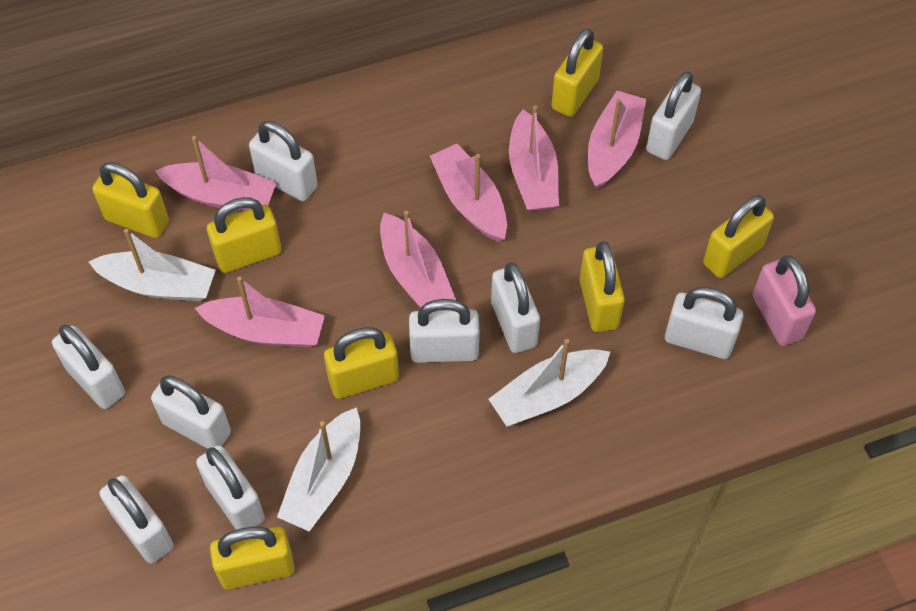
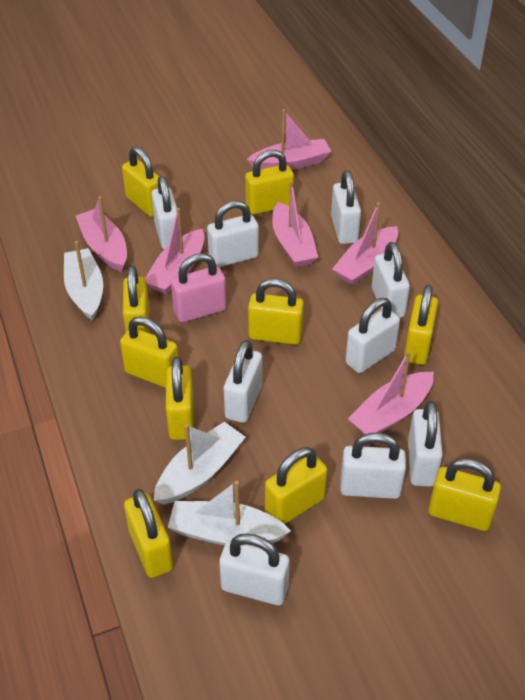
yellow padlock: 7 -> 10

